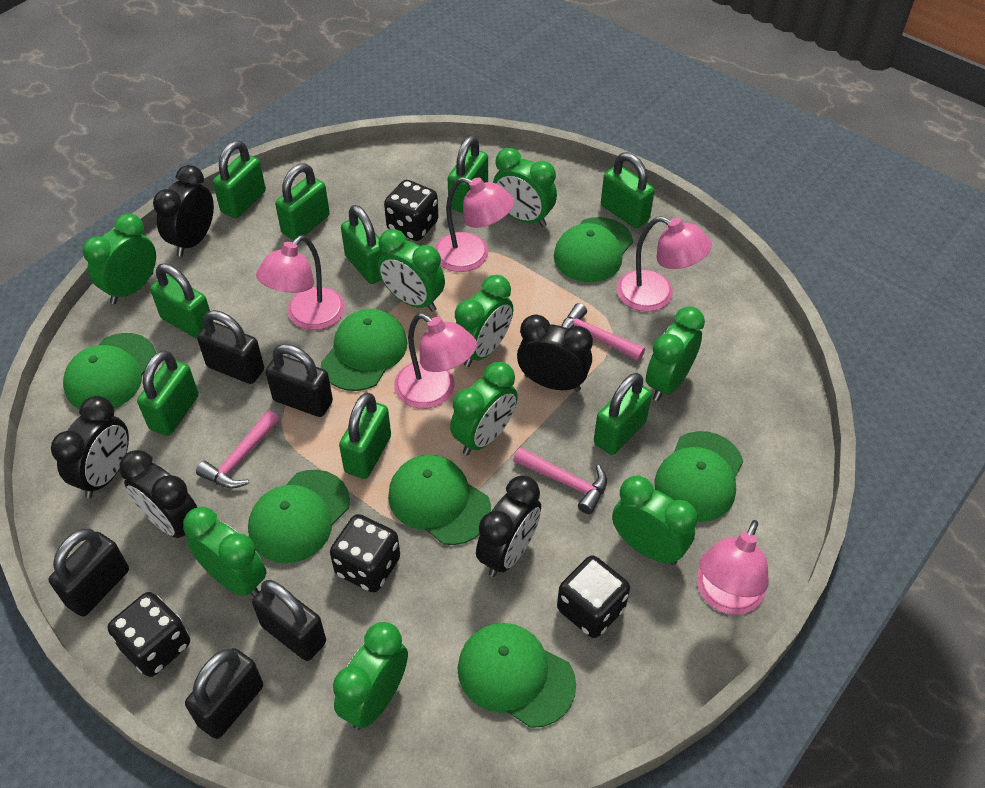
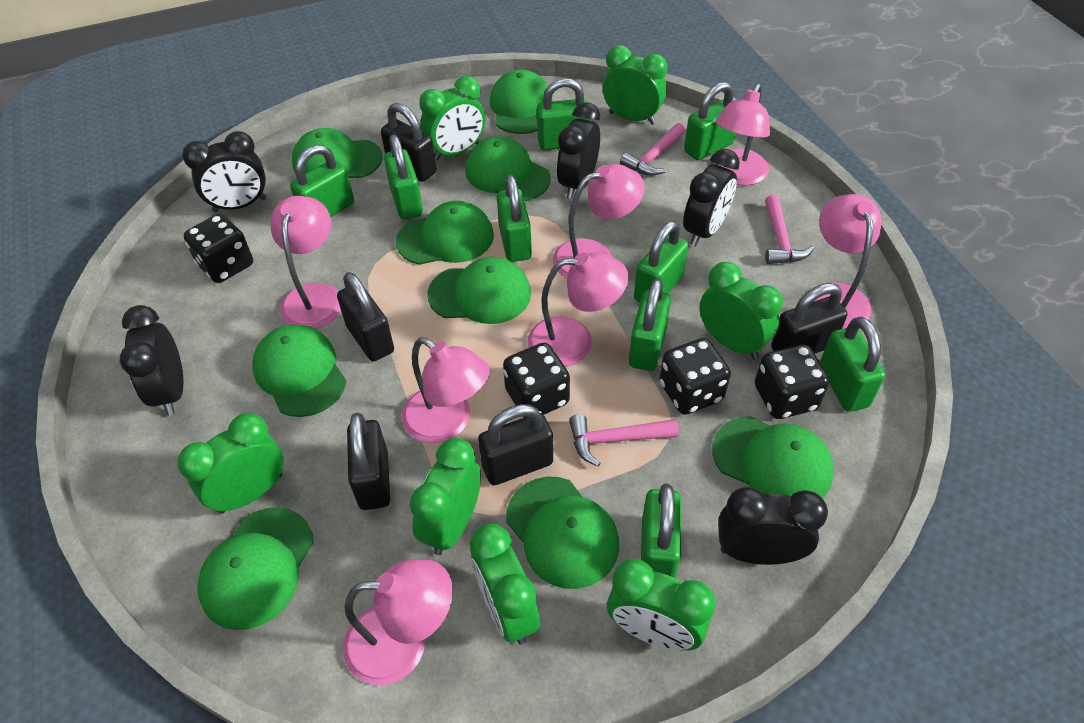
green cap: 7 -> 9
green clock: 9 -> 7
pink lamp: 5 -> 7

